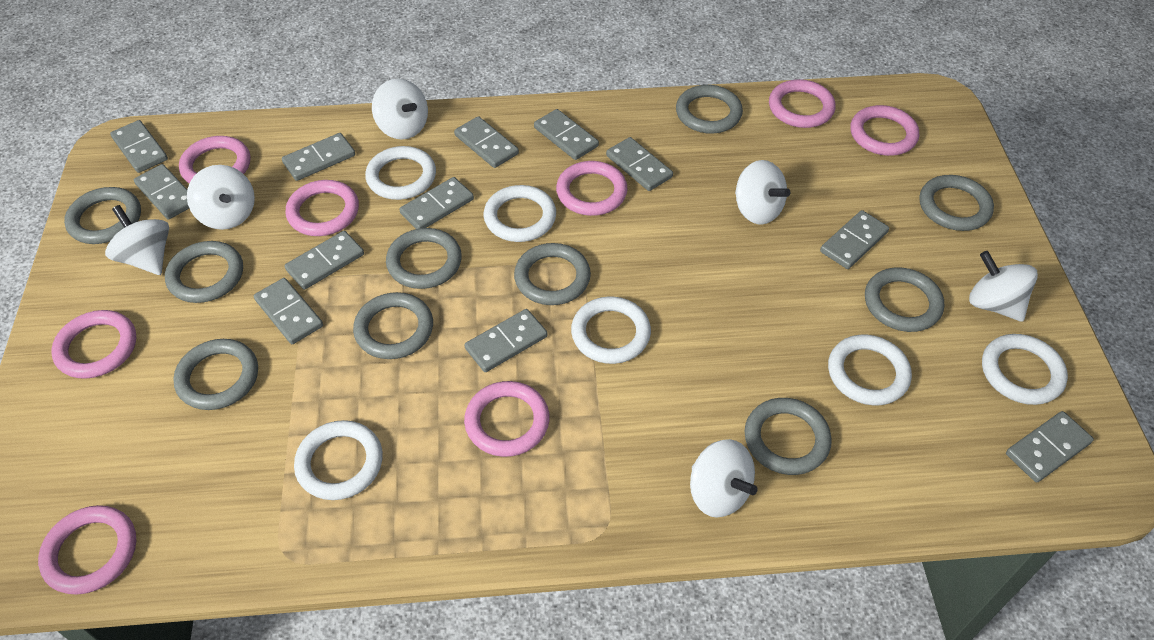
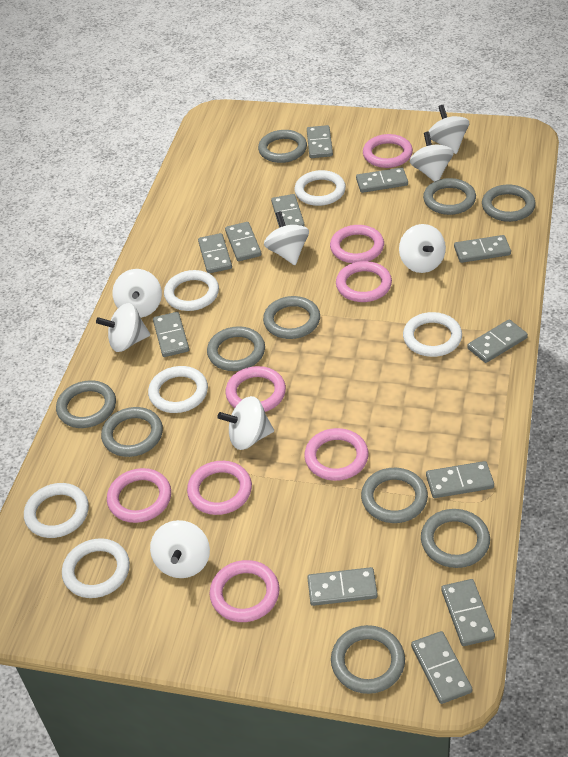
white spinning top: 6 -> 8

